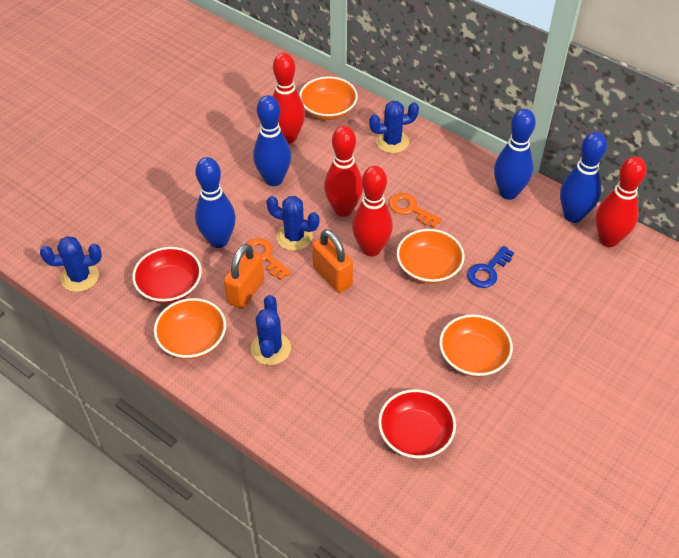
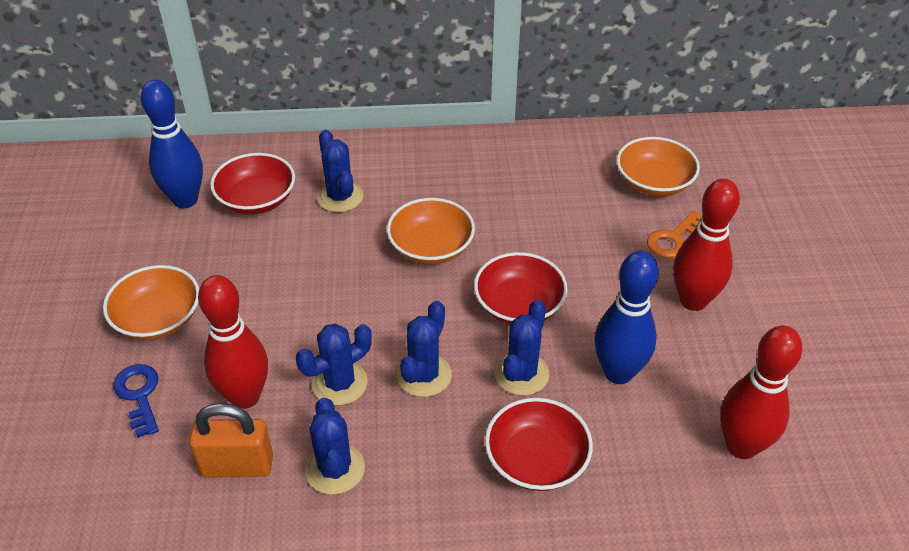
blue bowling pin: 4 -> 2
blue cactus: 4 -> 5
orange bowl: 4 -> 3
orange key: 2 -> 1
orange padlock: 2 -> 1
red bowl: 2 -> 3
red bowling pin: 4 -> 3

